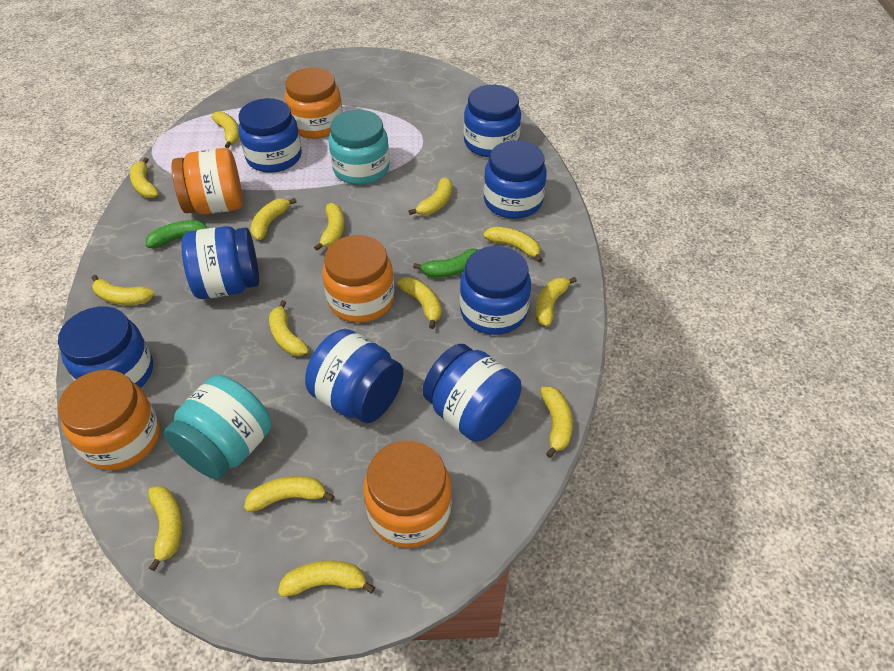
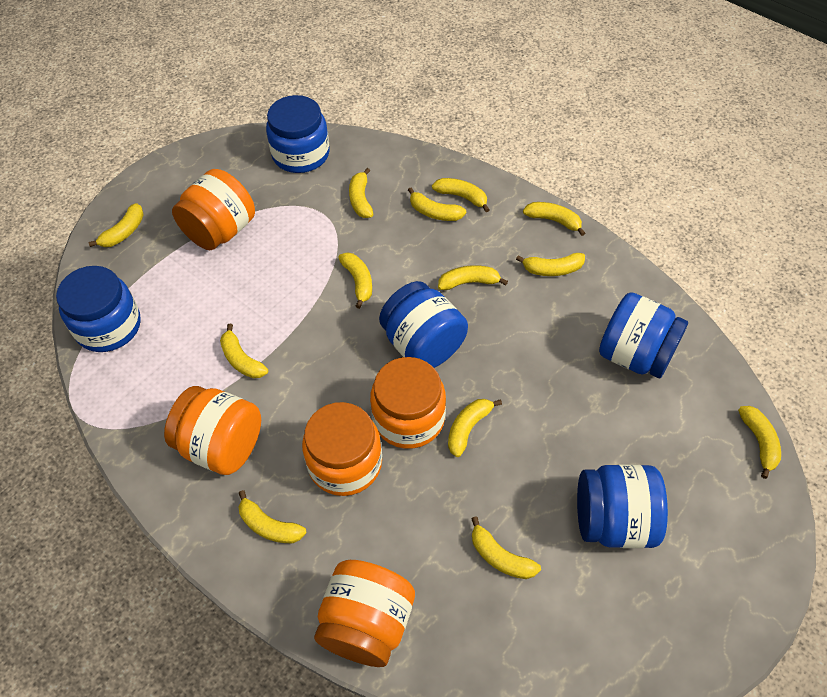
blue jar: 8 -> 5
green banana: 2 -> 0
turquoise jar: 2 -> 0
yellow banana: 14 -> 13

